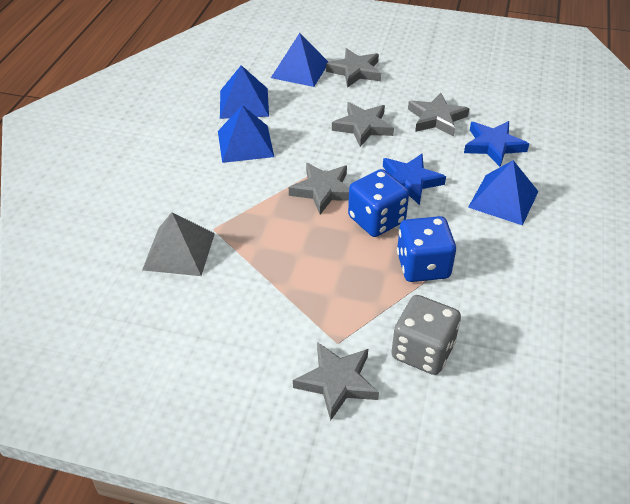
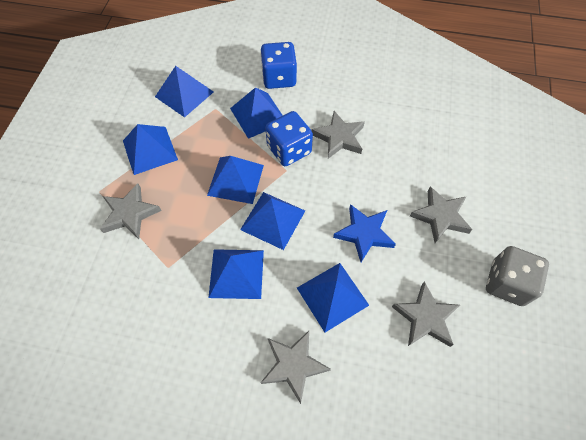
blue pyramid: 4 -> 7
blue star: 2 -> 1
grey pyramid: 1 -> 0

